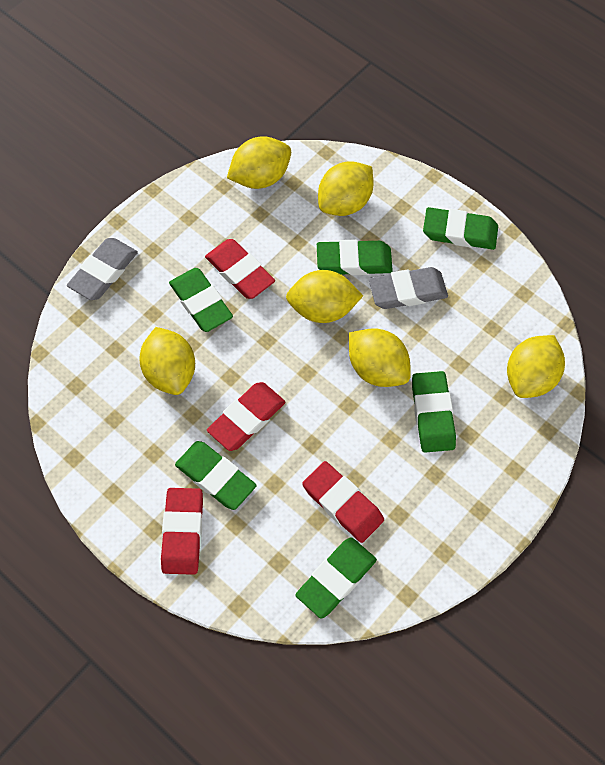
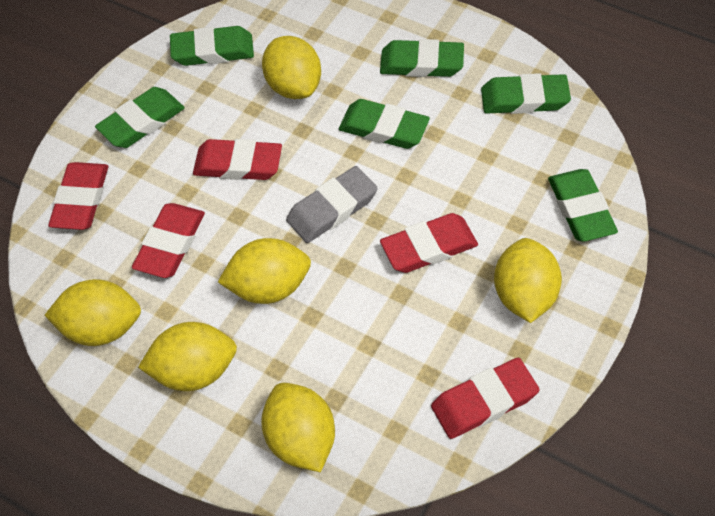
grey eraser: 2 -> 1
red eraser: 4 -> 5

